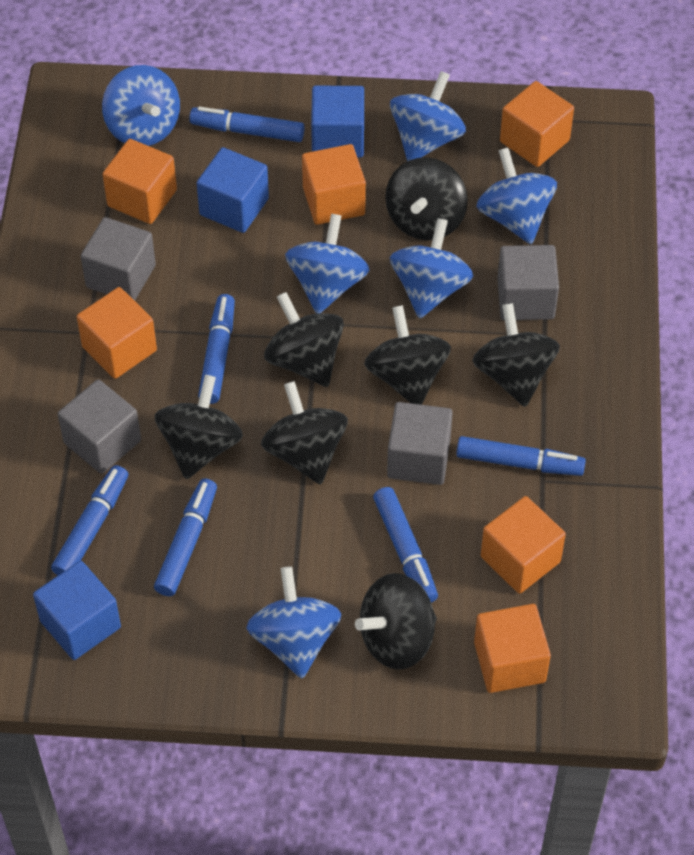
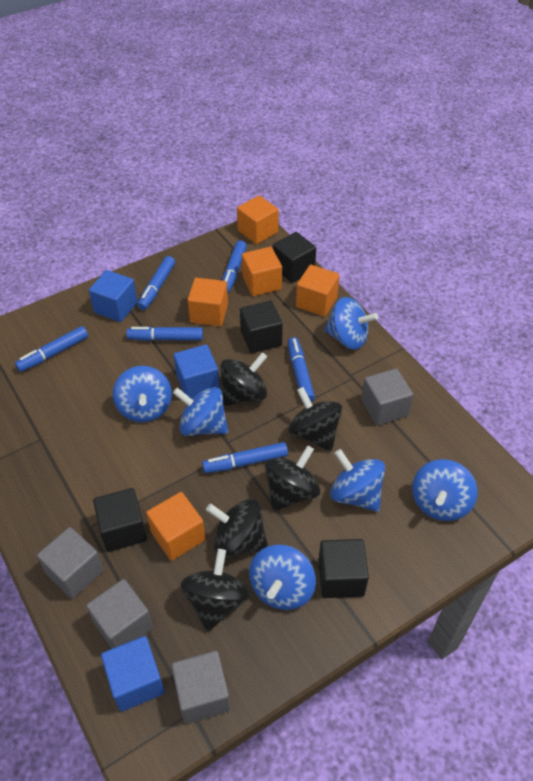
black cube: 0 -> 4
black spinning top: 7 -> 5
orange cube: 6 -> 5

